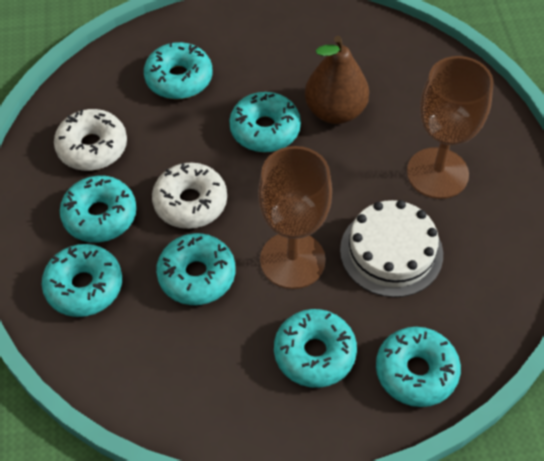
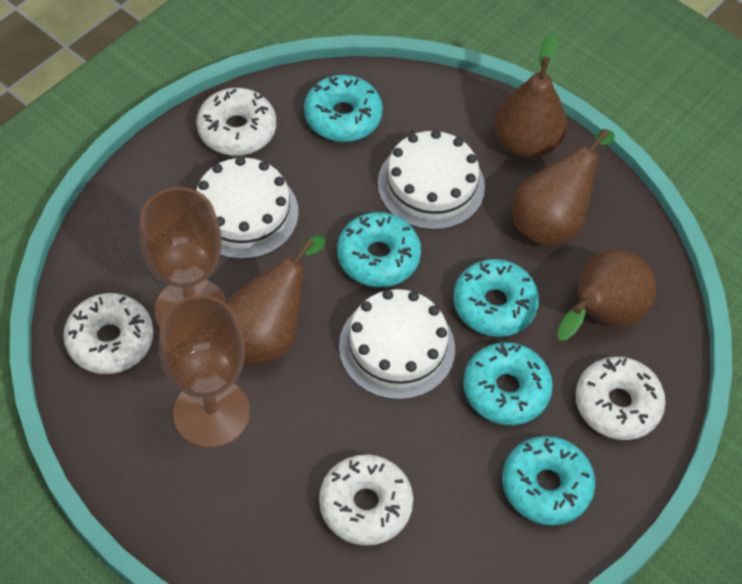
brown pear: 1 -> 4
turquoise donut: 7 -> 5
white cake: 1 -> 3
white donut: 2 -> 4

